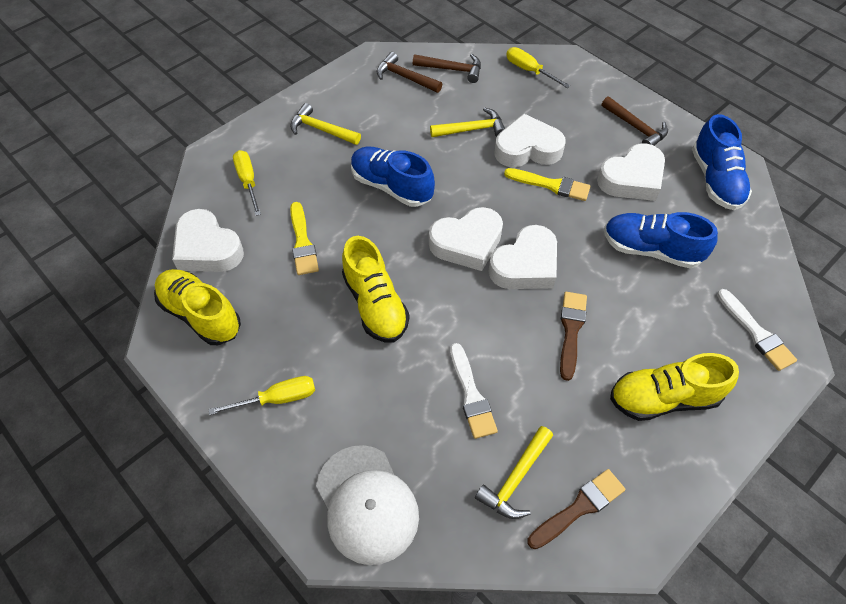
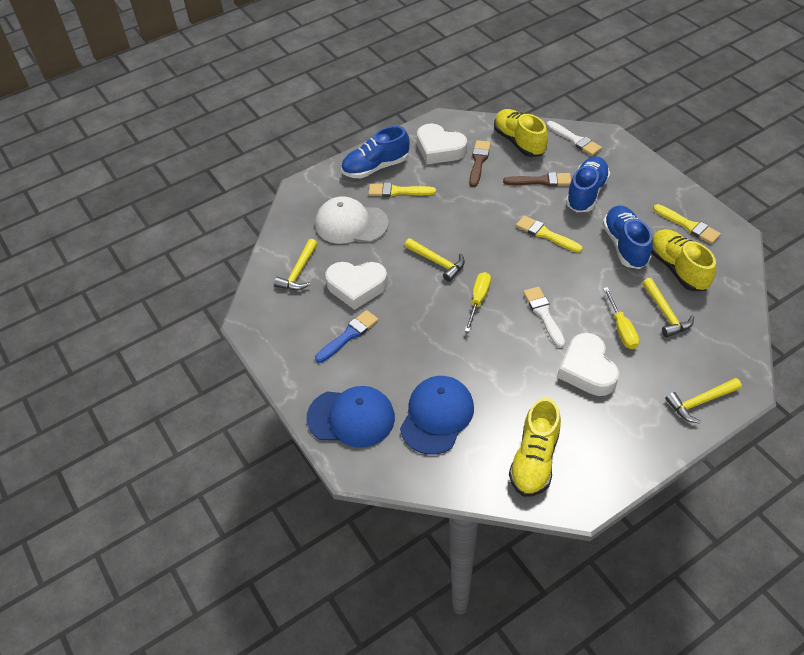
blue brush: 0 -> 1
blue cap: 0 -> 2
brown hammer: 3 -> 0
white heart: 5 -> 3
yellow brush: 2 -> 3
yellow hammer: 3 -> 4
yellow screwdriver: 3 -> 2

